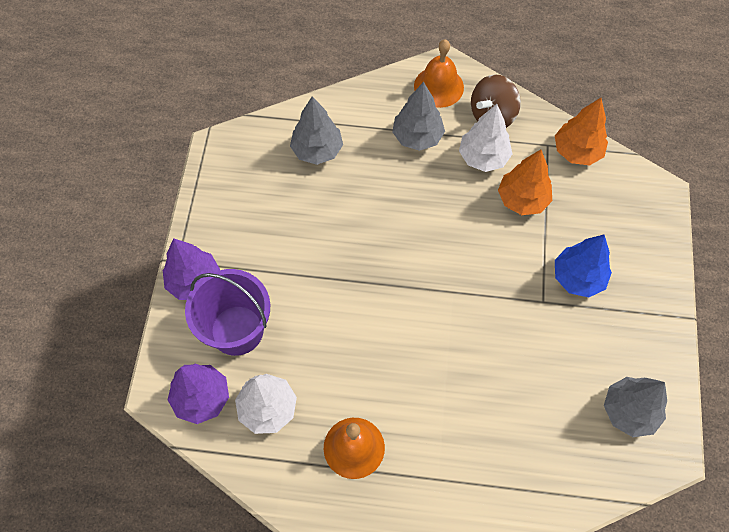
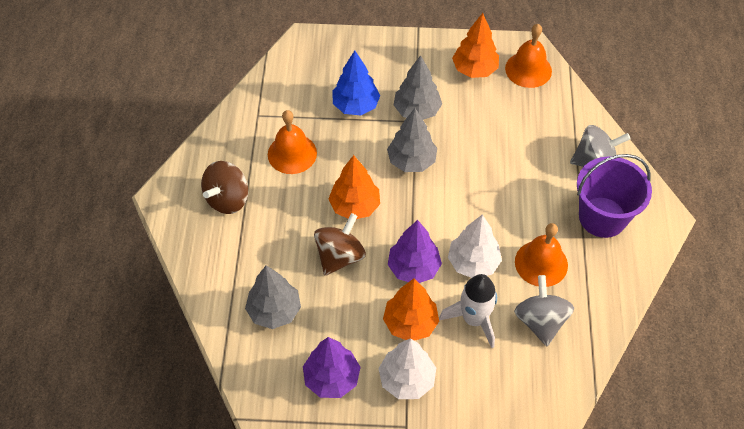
brown spinning top: 1 -> 2
grey spinning top: 0 -> 2
orange bell: 2 -> 3
orange tree: 2 -> 3
white rocket: 0 -> 1

